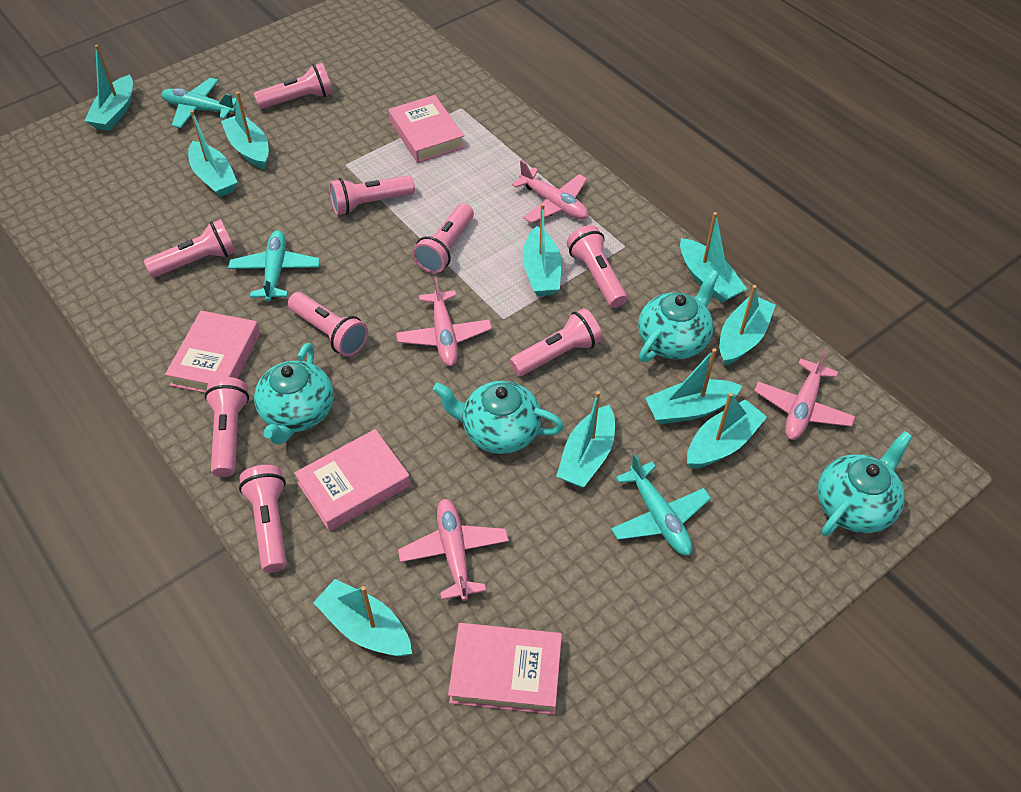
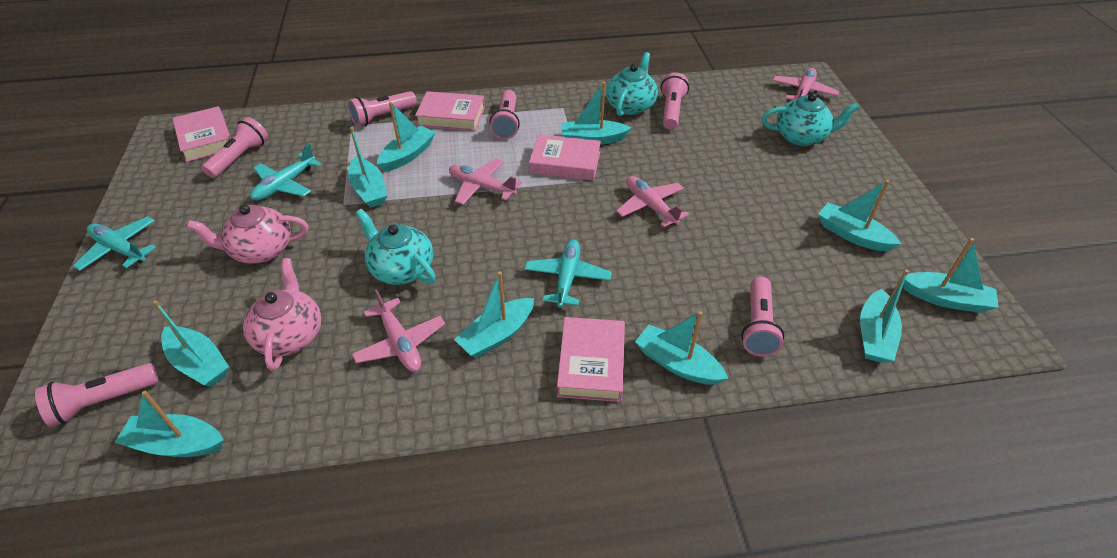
pink flashlight: 9 -> 6
pink teapot: 0 -> 2
turquoise teapot: 4 -> 3

